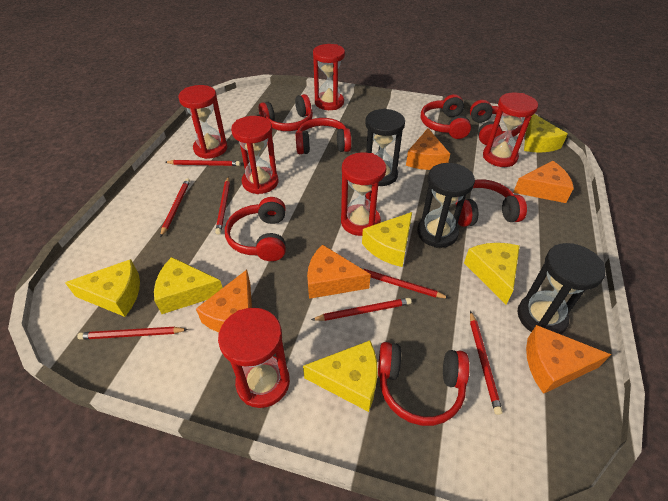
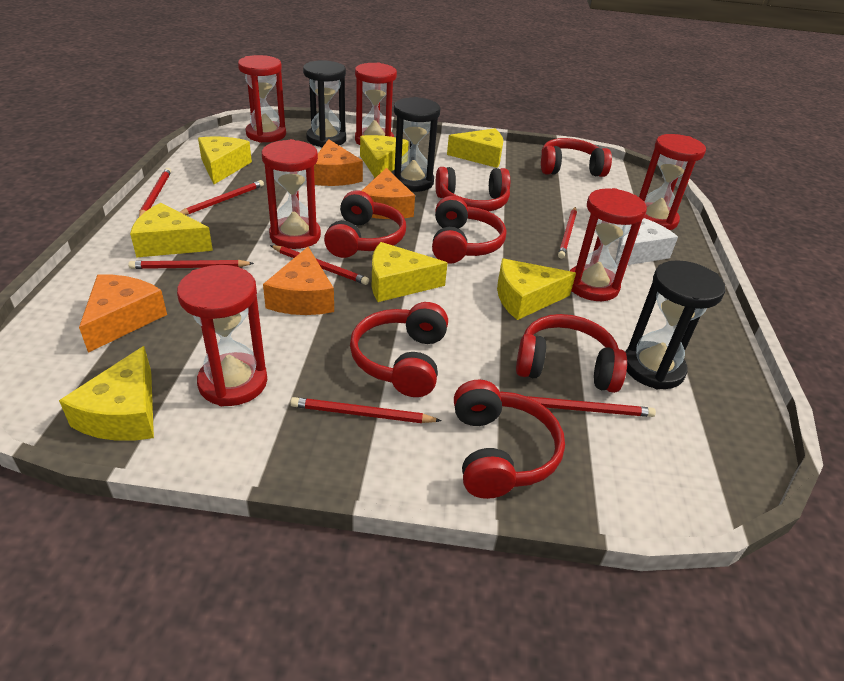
orange cheese: 5 -> 4
white cheese: 0 -> 1
yellow cheese: 6 -> 7

